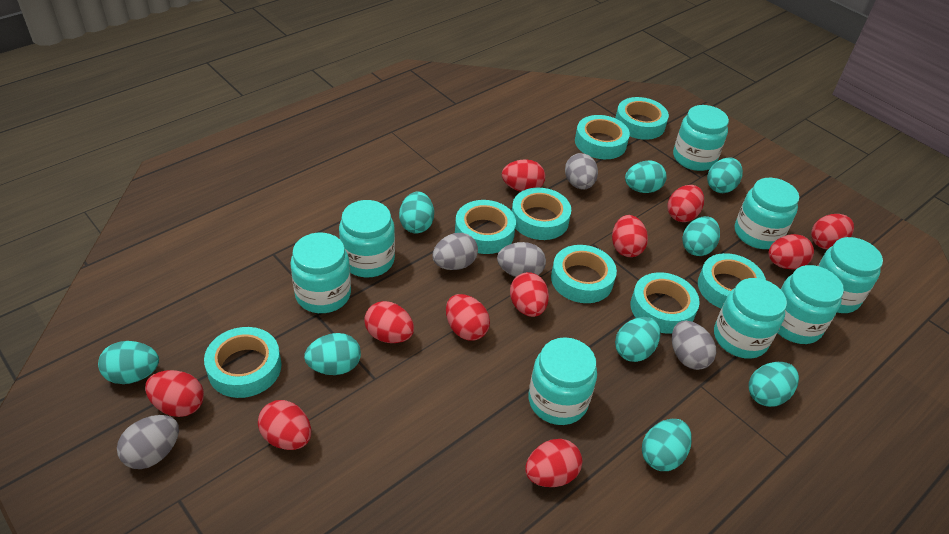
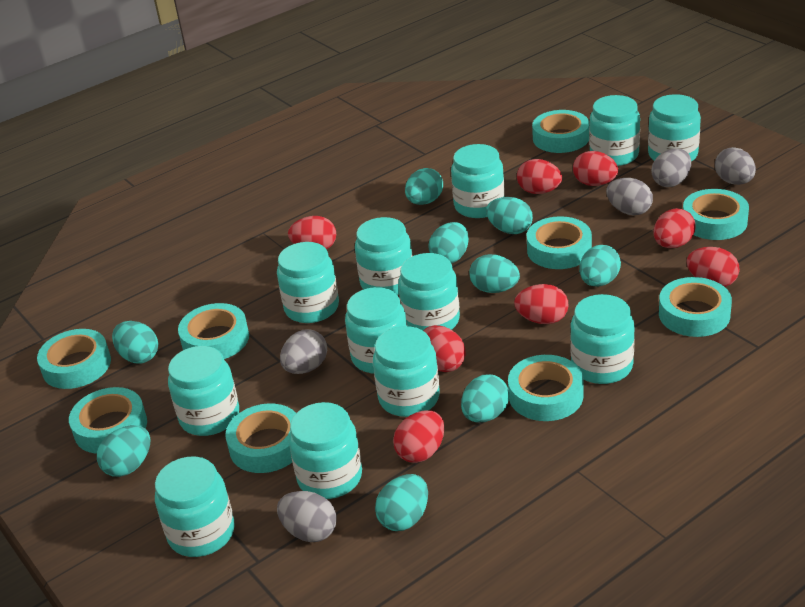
red egg: 11 -> 8
turquoise jar: 8 -> 12
turquoise tape: 8 -> 9

